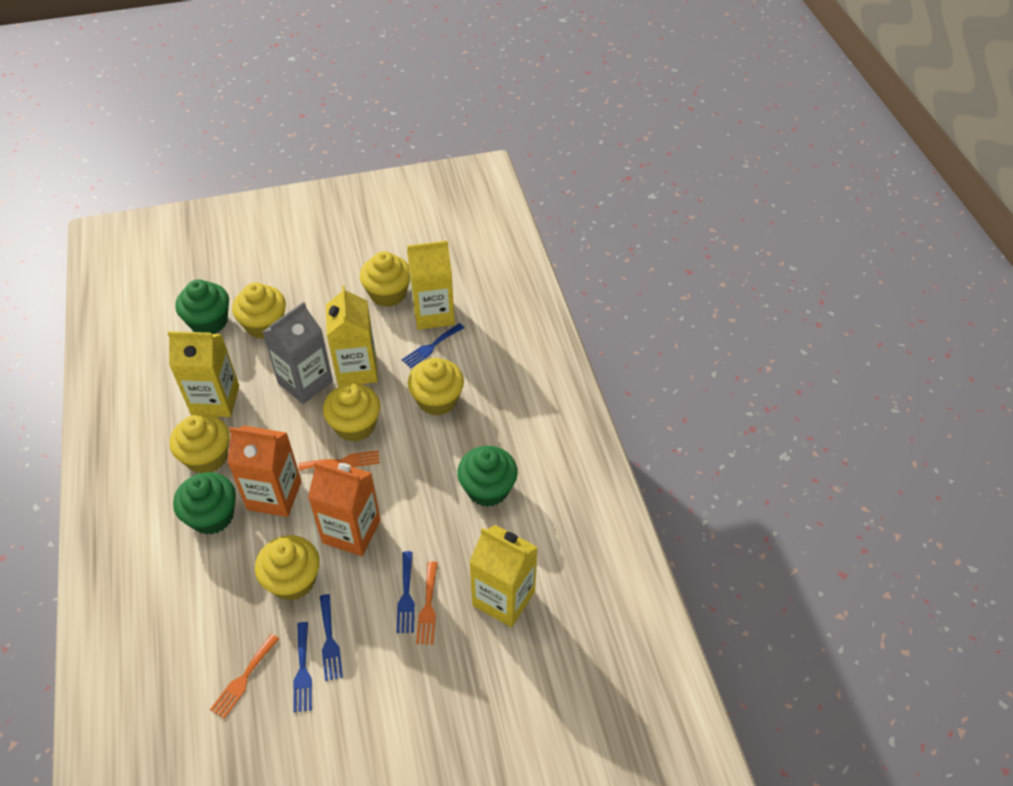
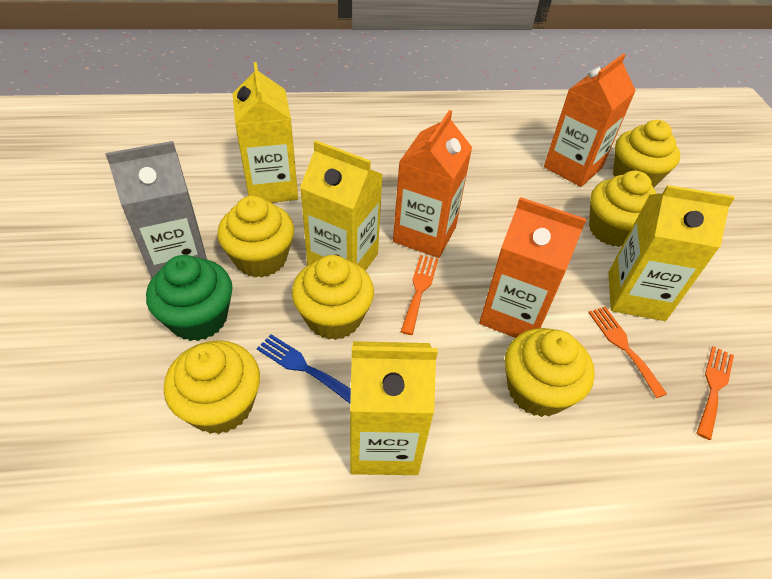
blue fork: 4 -> 1
green cupcake: 3 -> 1
orange carton: 2 -> 3

